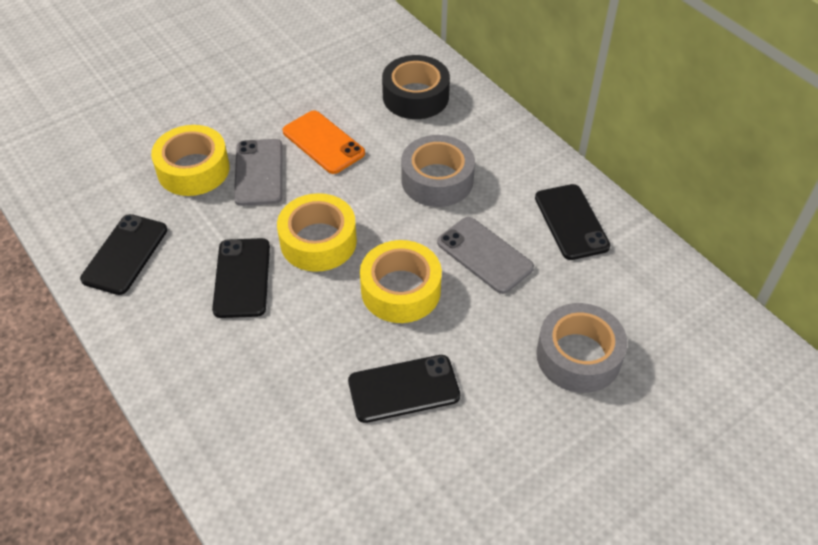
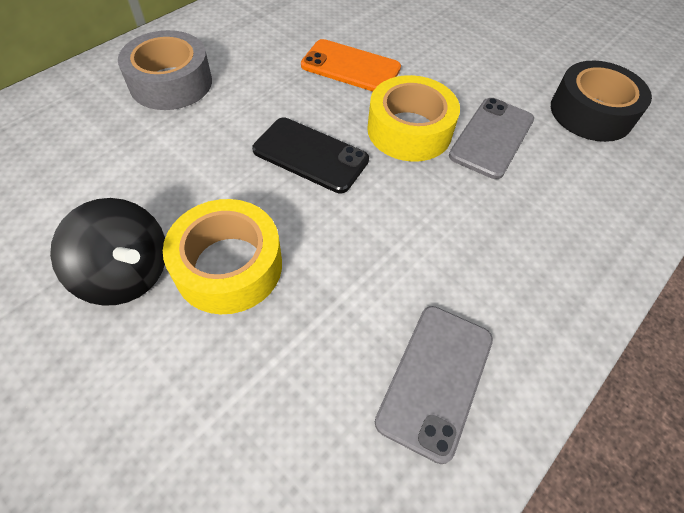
black phone: 4 -> 1
black spinning top: 0 -> 1
grey tape: 2 -> 1
yellow tape: 3 -> 2

